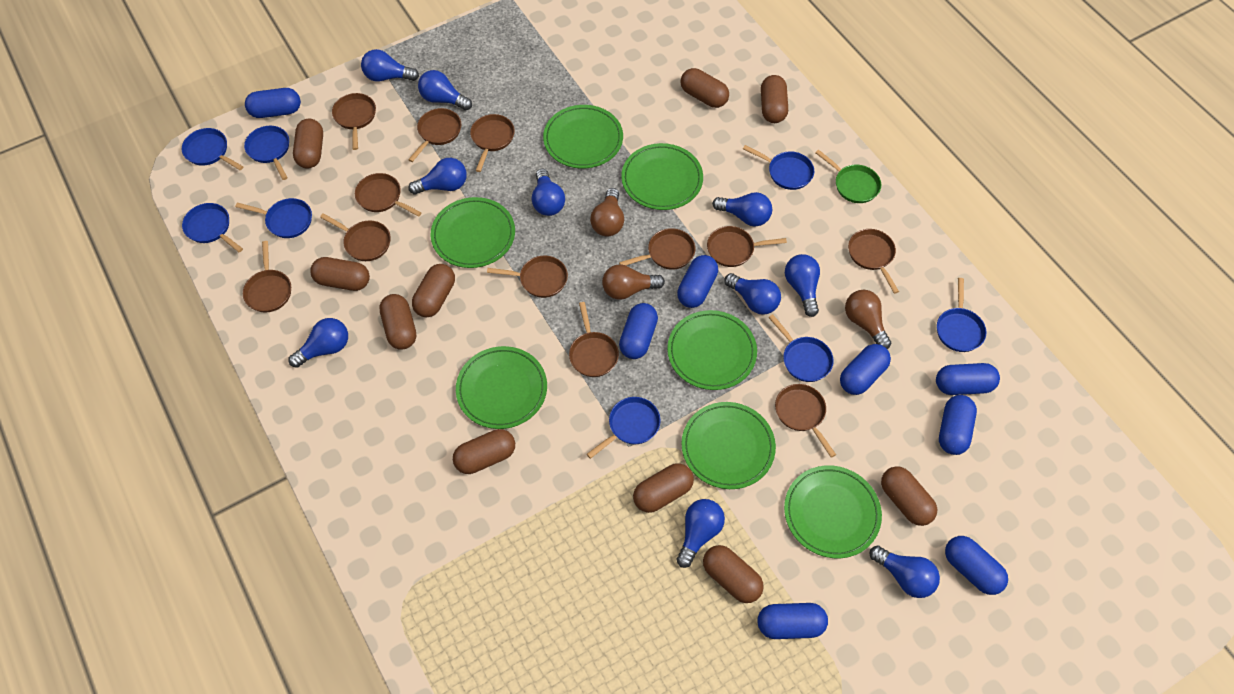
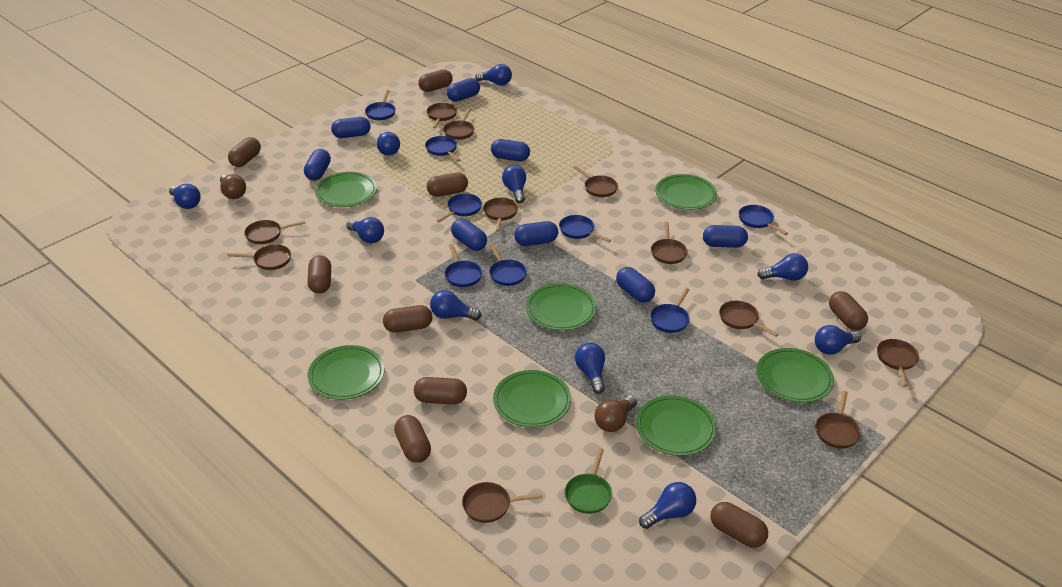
brown capsule: 10 -> 9
brown light bulb: 3 -> 2
brown pan: 12 -> 11

